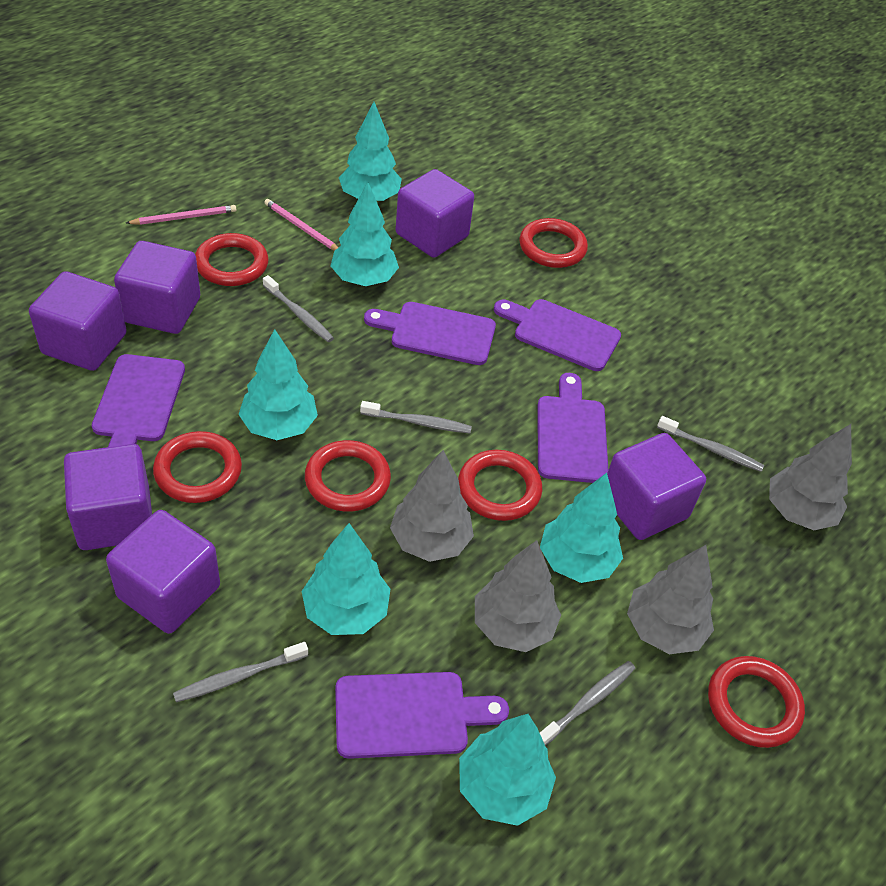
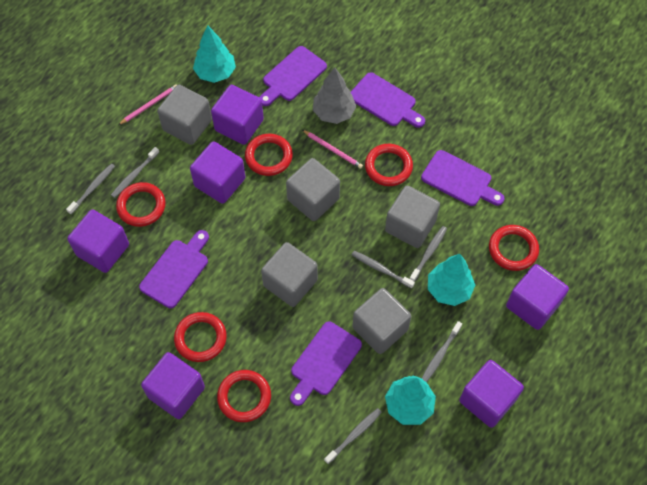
grey cube: 0 -> 5
grey toothbrush: 5 -> 6
grey tree: 4 -> 1
turquoise tree: 6 -> 3

